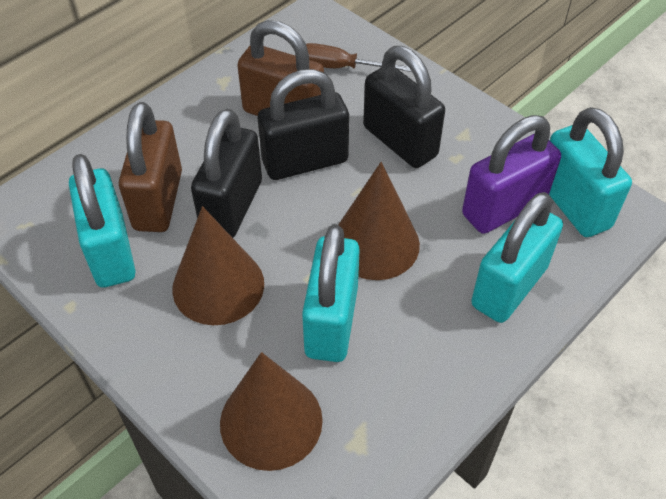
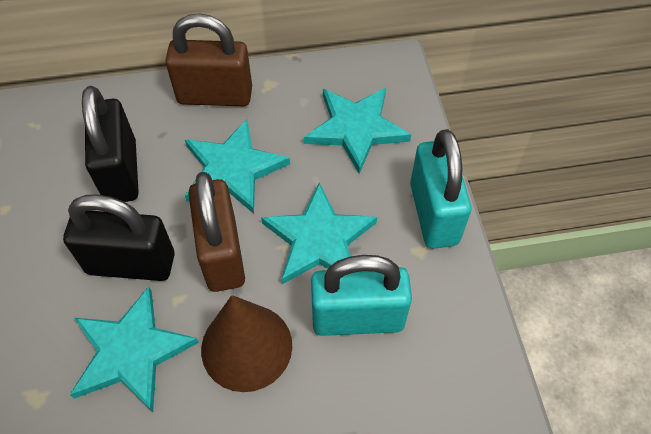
black padlock: 3 -> 2
brown cone: 3 -> 1
brown screwdriver: 1 -> 0
purple padlock: 1 -> 0
turquoise padlock: 4 -> 2
turquoise star: 0 -> 4

